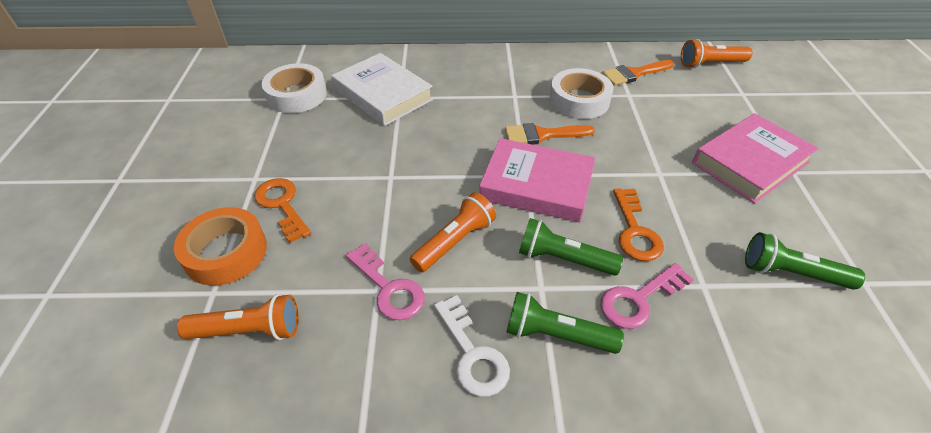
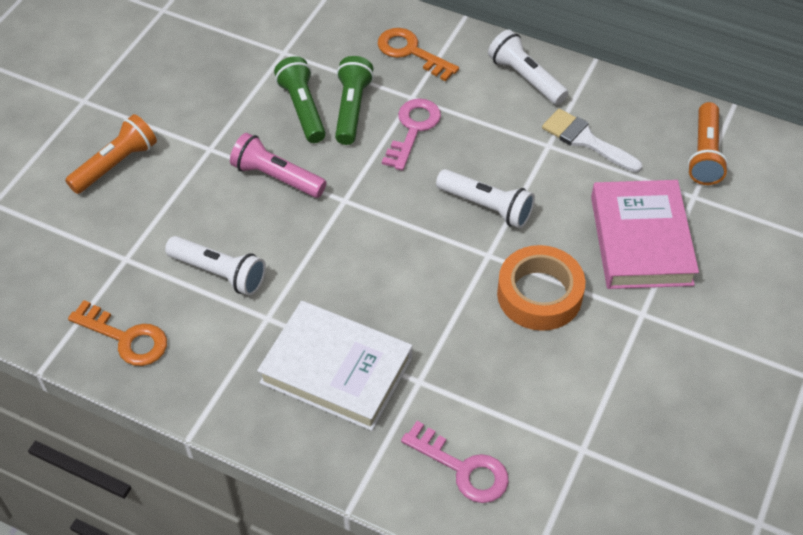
green flashlight: 3 -> 2
orange brush: 2 -> 0
orange flashlight: 3 -> 2
pink book: 2 -> 1
pink flashlight: 0 -> 1
white brush: 0 -> 1
white flashlight: 0 -> 3
white key: 1 -> 0
white tape: 2 -> 0

